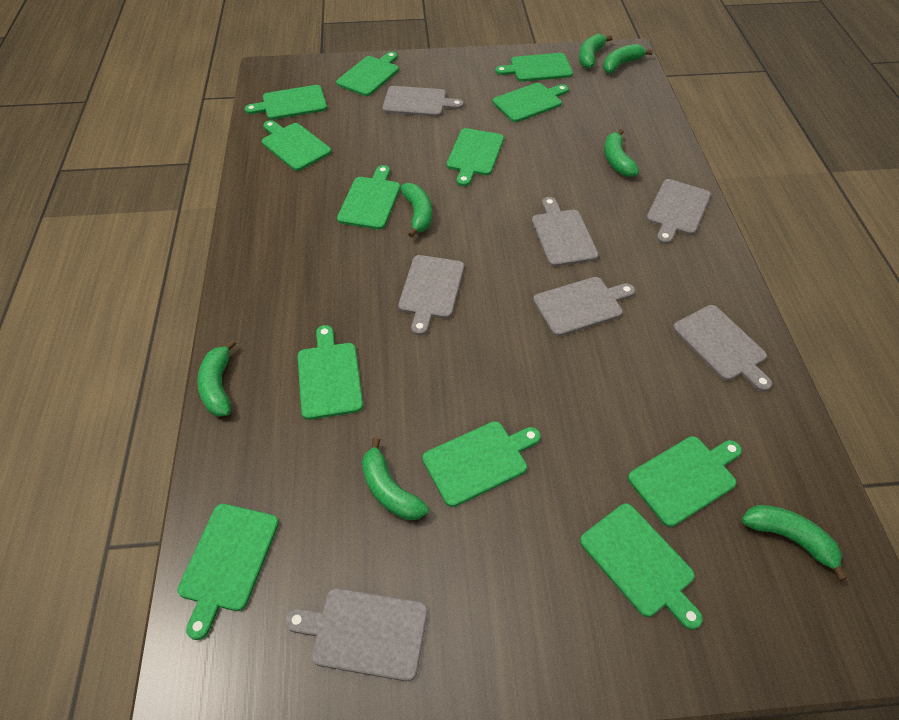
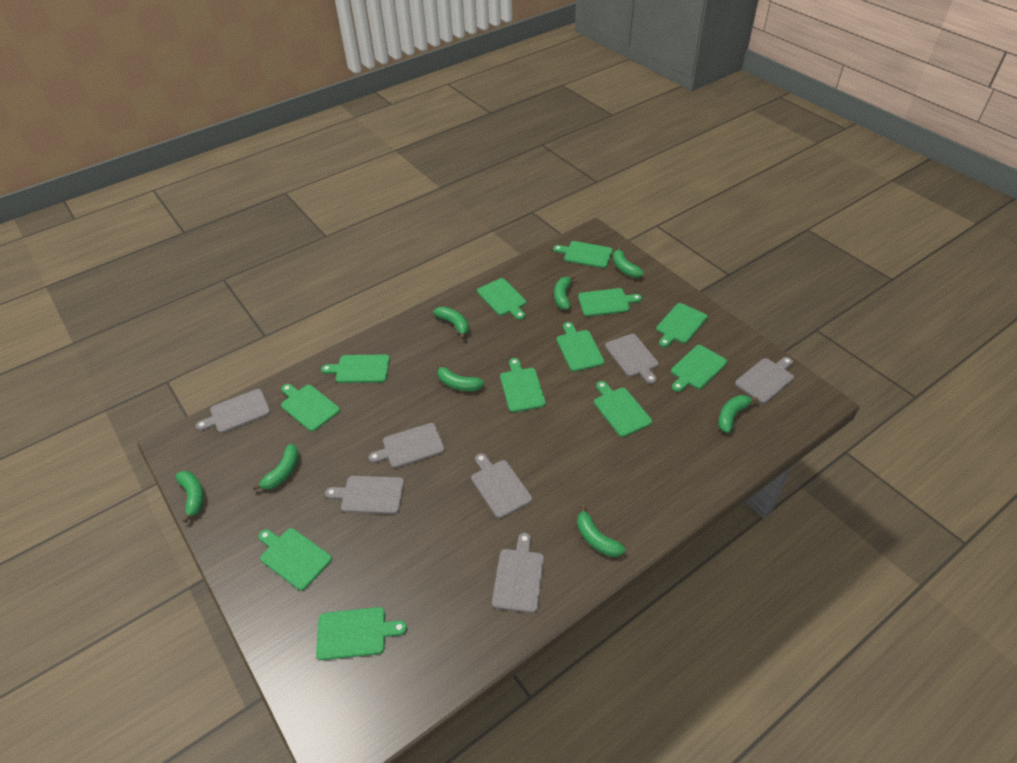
green banana: 7 -> 8

